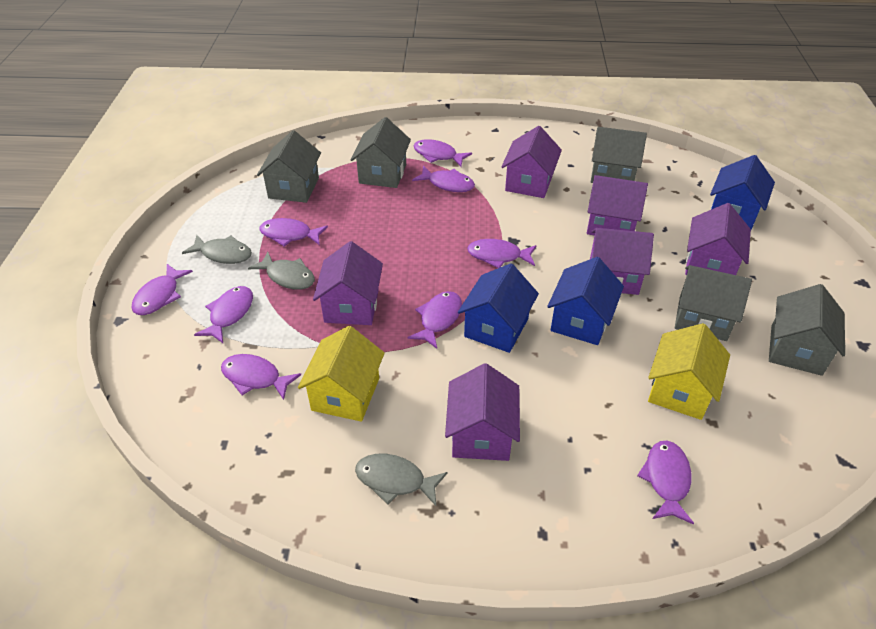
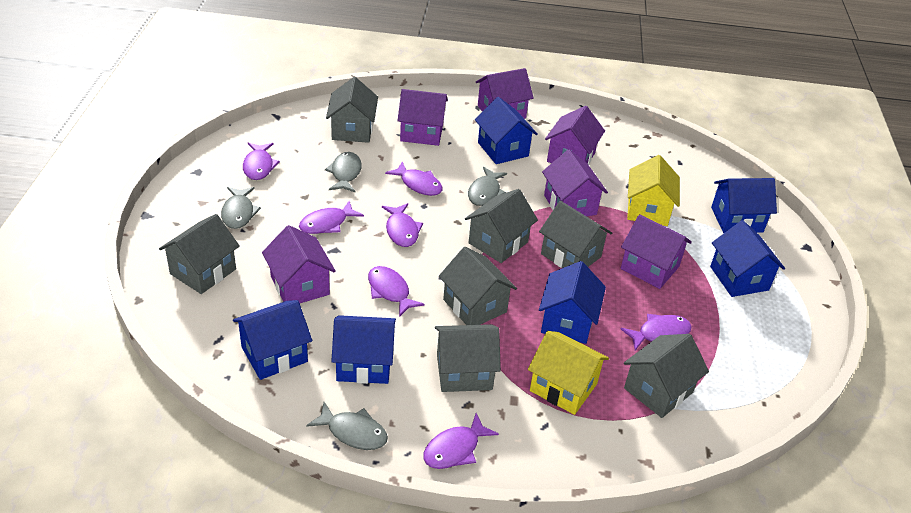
blue house: 3 -> 6
grey fish: 3 -> 4
grey house: 5 -> 7
purple fish: 9 -> 7

